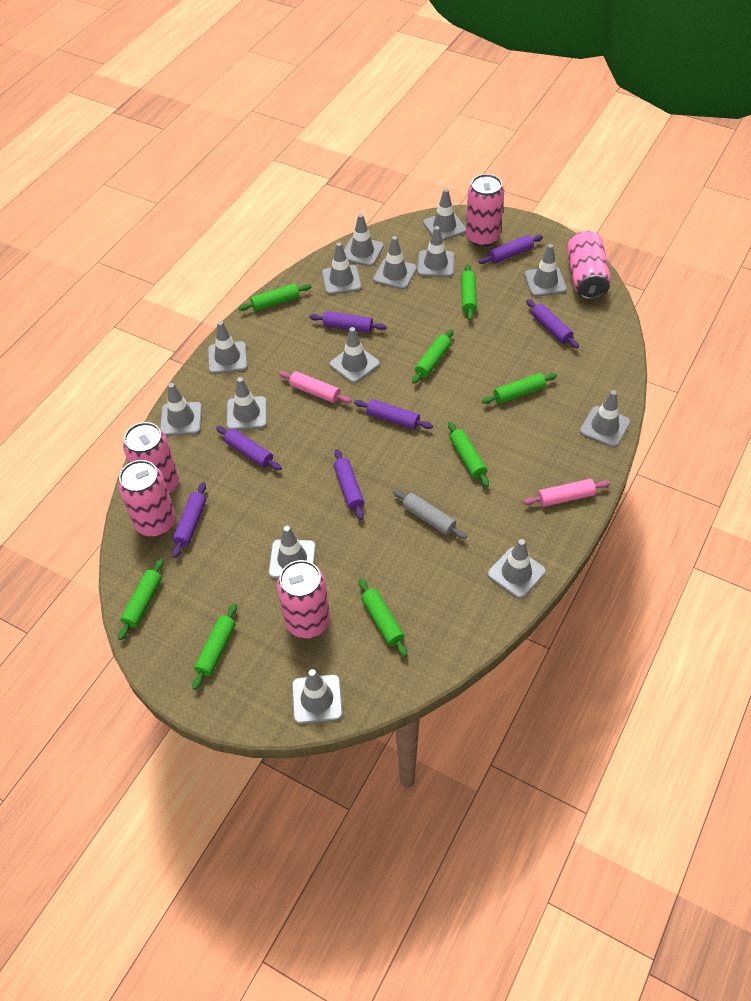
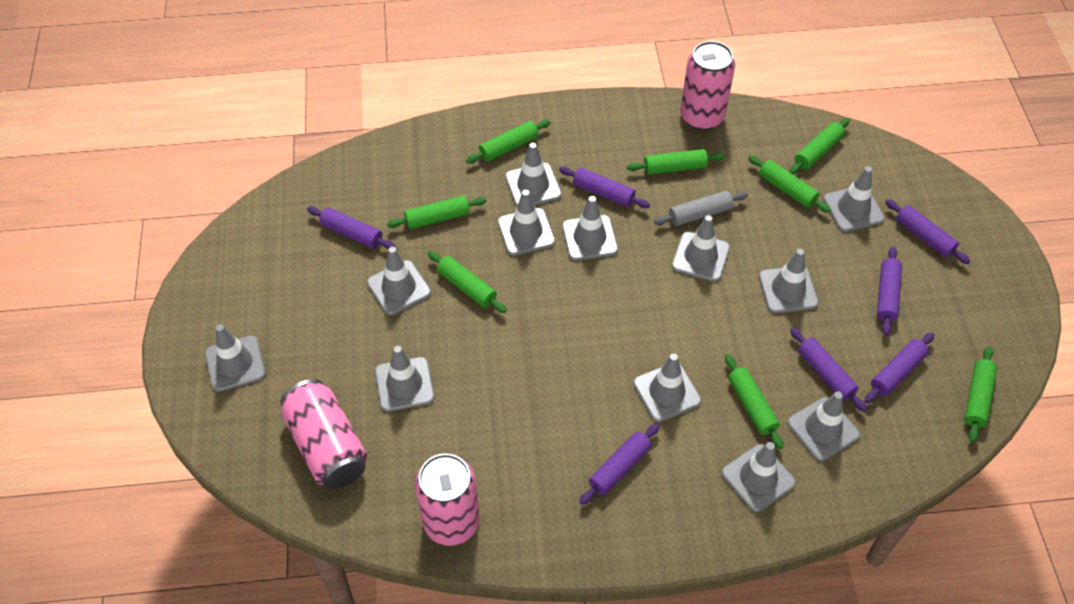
grey traffic cone: 14 -> 12
pink can: 5 -> 3
pink rolling pin: 2 -> 0

